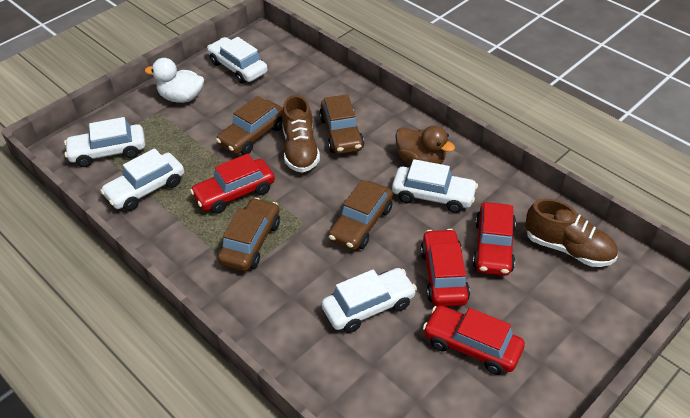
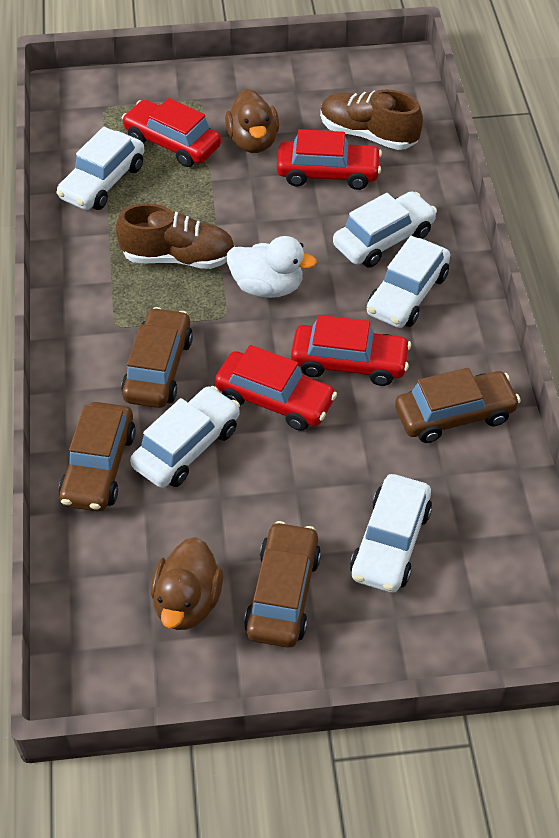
brown duck: 1 -> 2

